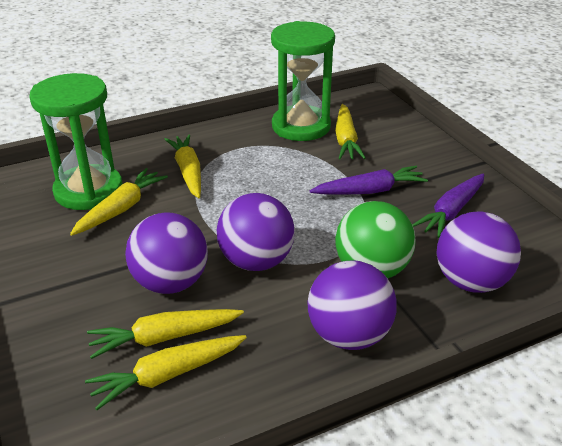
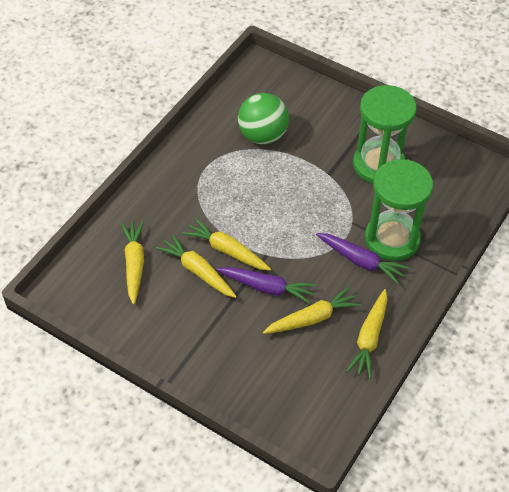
purple ball: 4 -> 0

